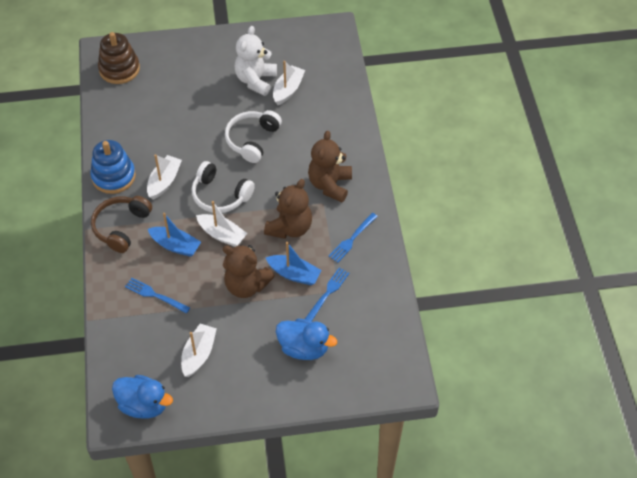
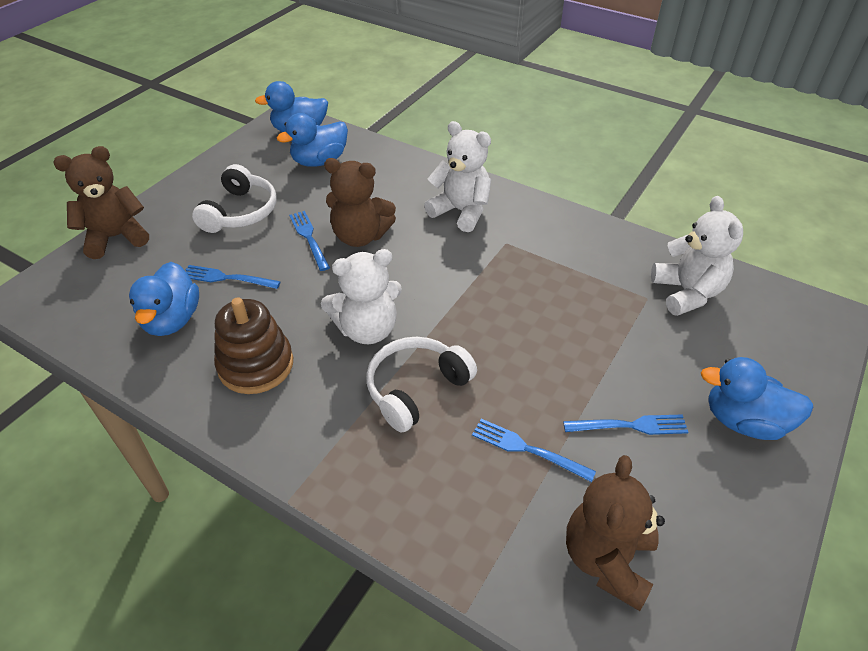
blue boat: 2 -> 0
blue duck: 2 -> 4
blue fork: 3 -> 4
blue stacking toy: 1 -> 0
brown headphones: 1 -> 0
white boat: 4 -> 0
white teddy bear: 1 -> 3

